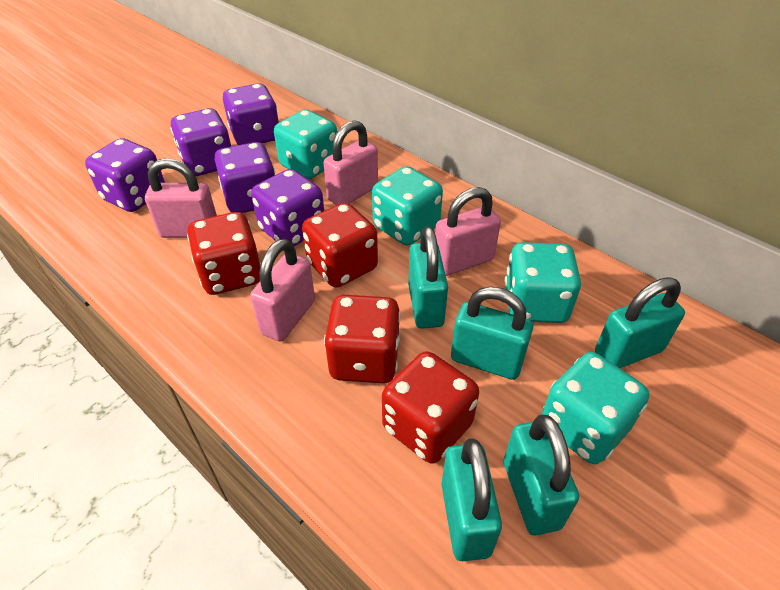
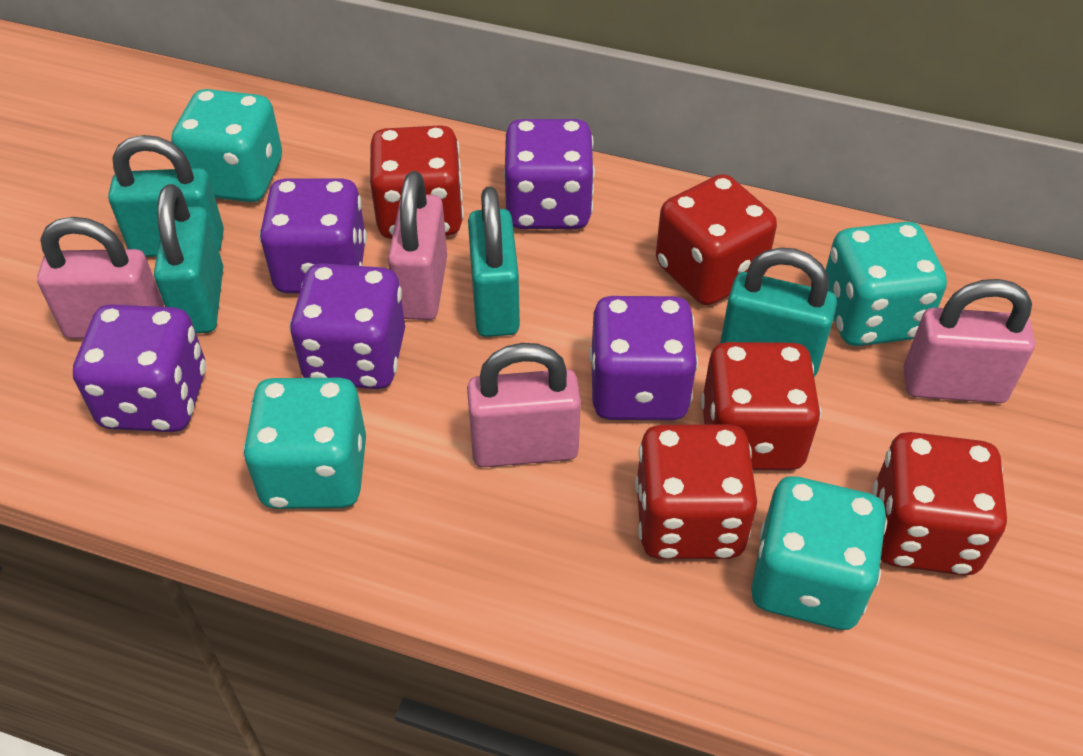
red dice: 4 -> 5
turquoise padlock: 5 -> 4

